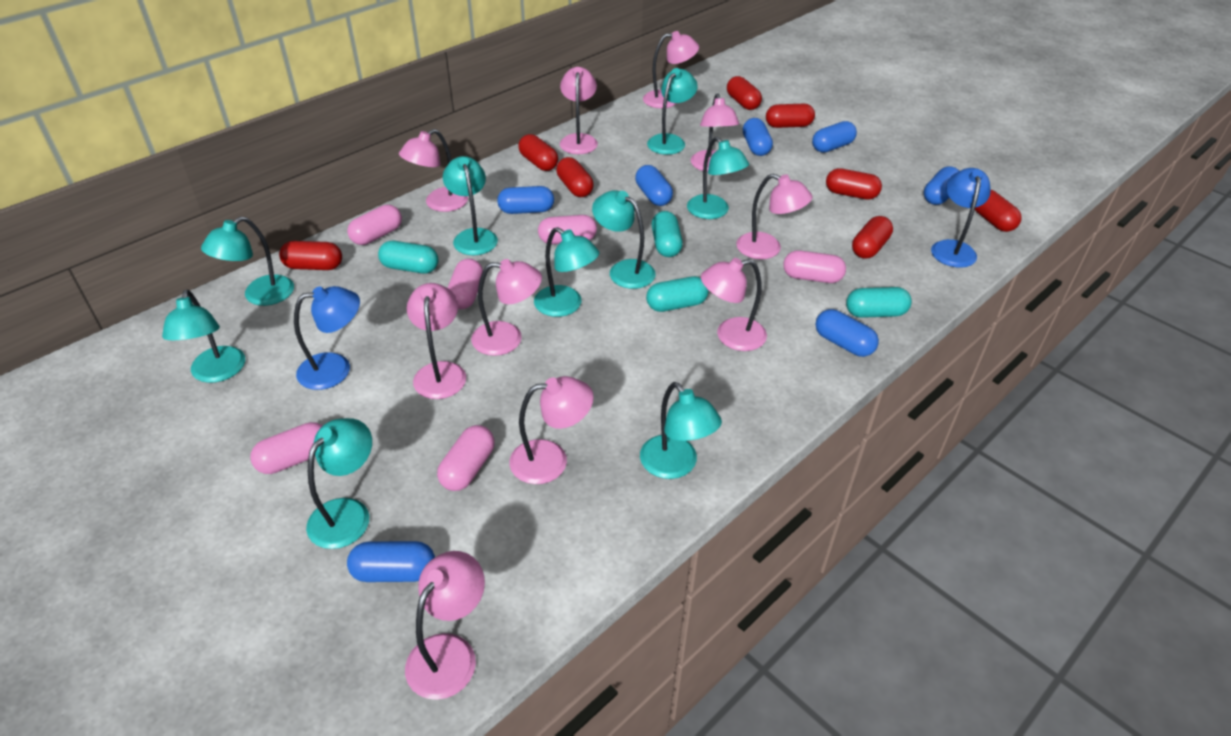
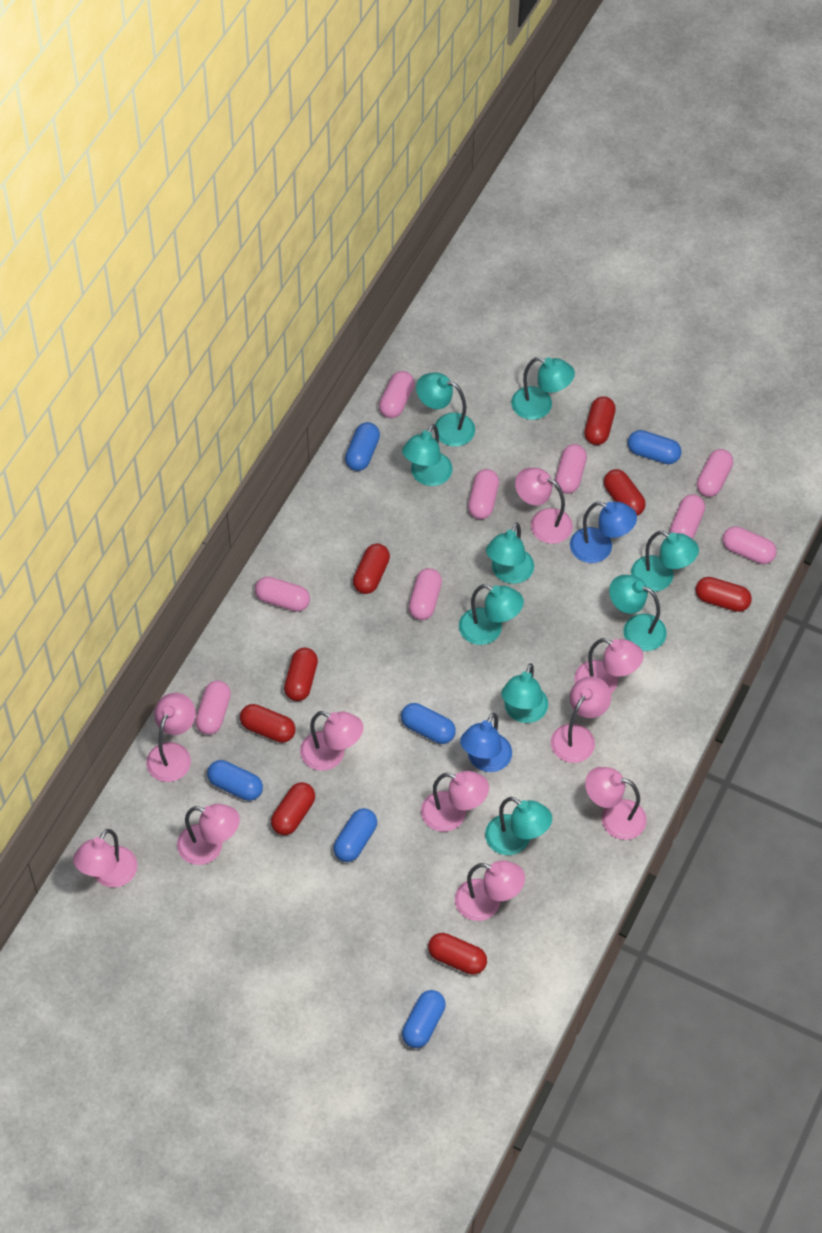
blue capsule: 7 -> 6
pink capsule: 6 -> 9
turquoise capsule: 4 -> 0

